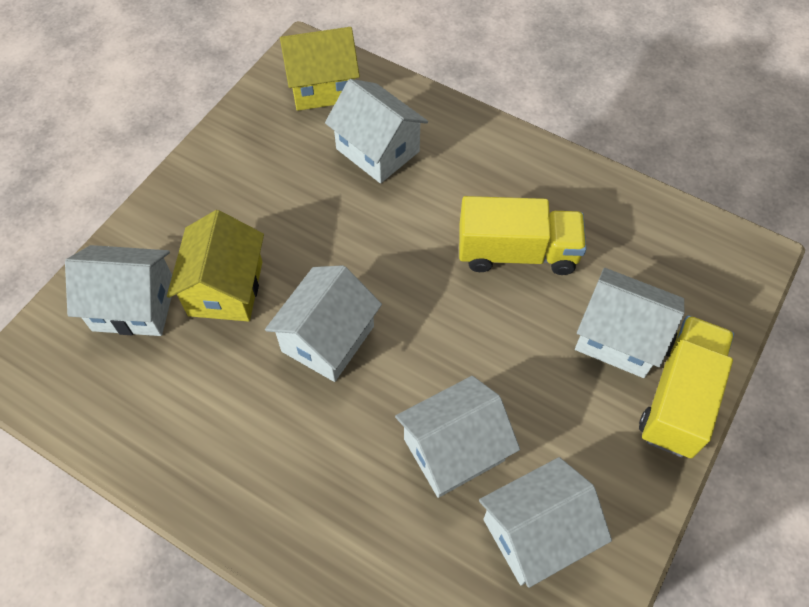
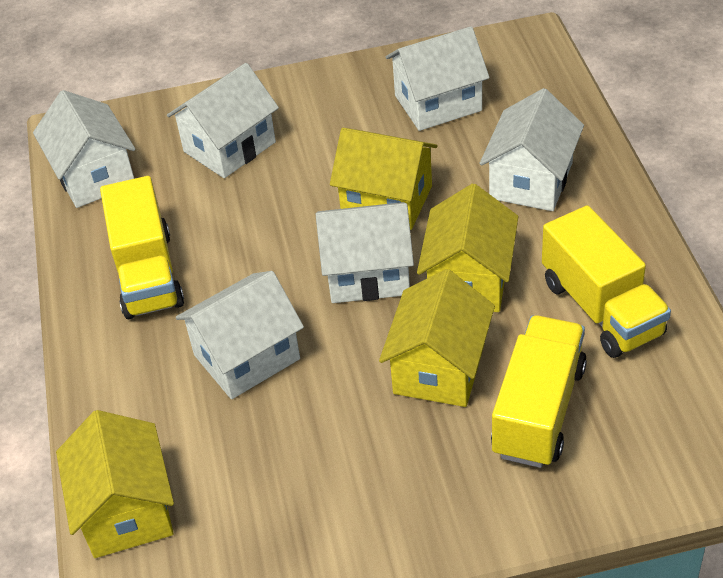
yellow house: 2 -> 4
yellow truck: 2 -> 3

